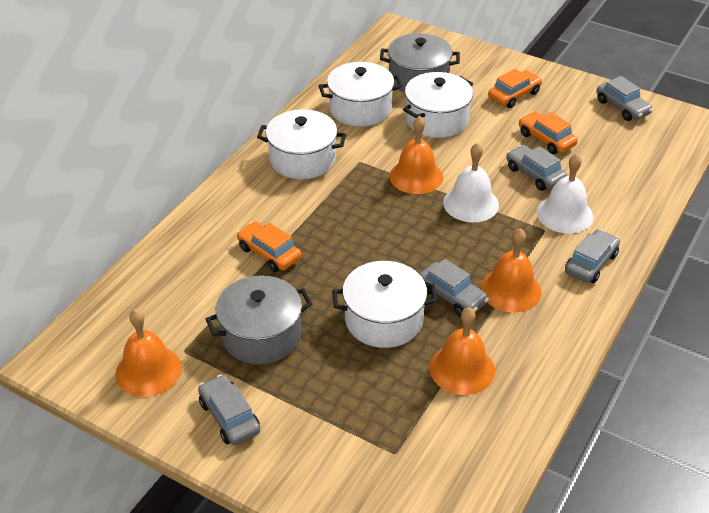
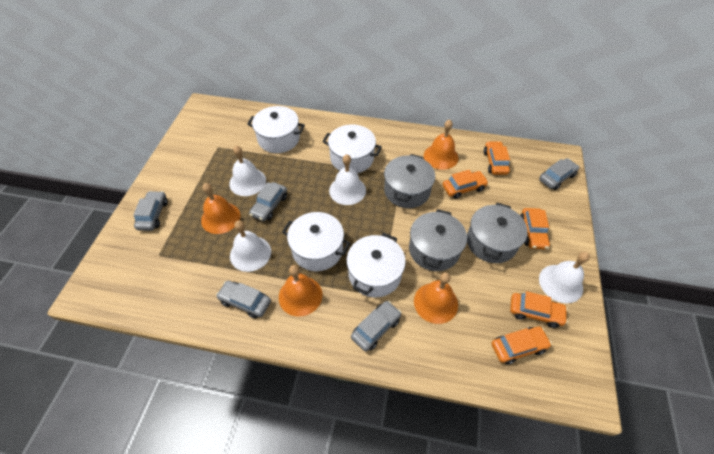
grey pot: 2 -> 3
orange car: 3 -> 5
white bell: 2 -> 4

